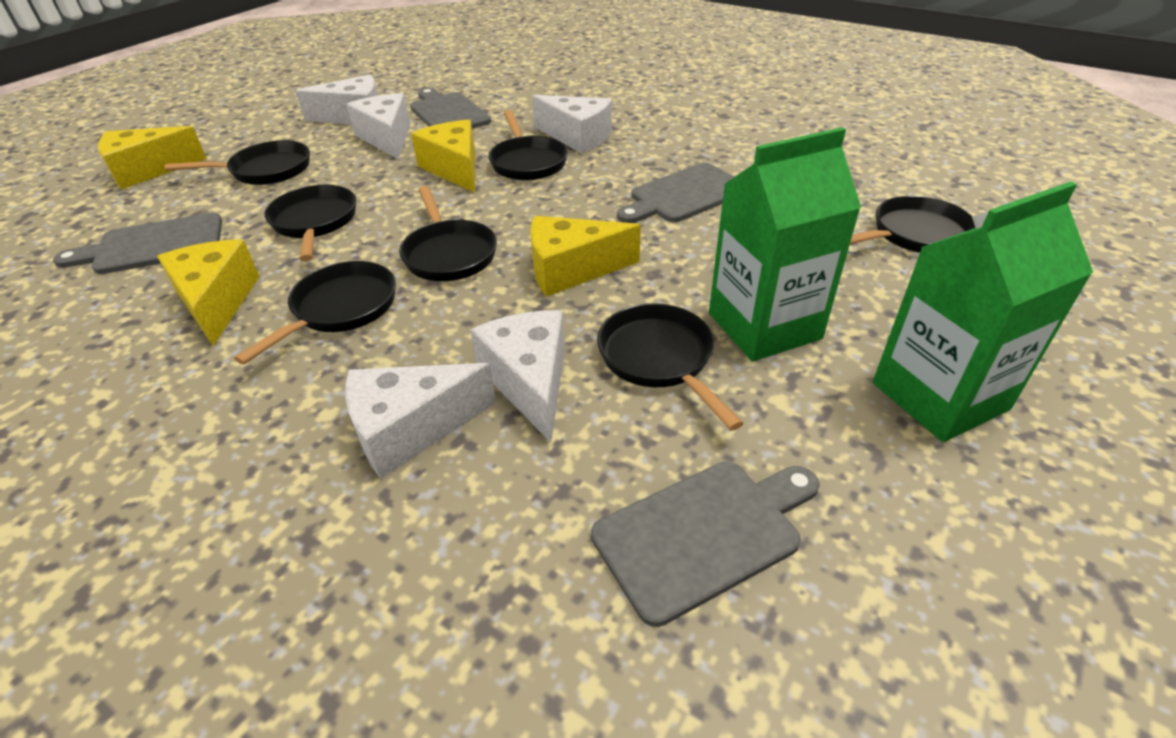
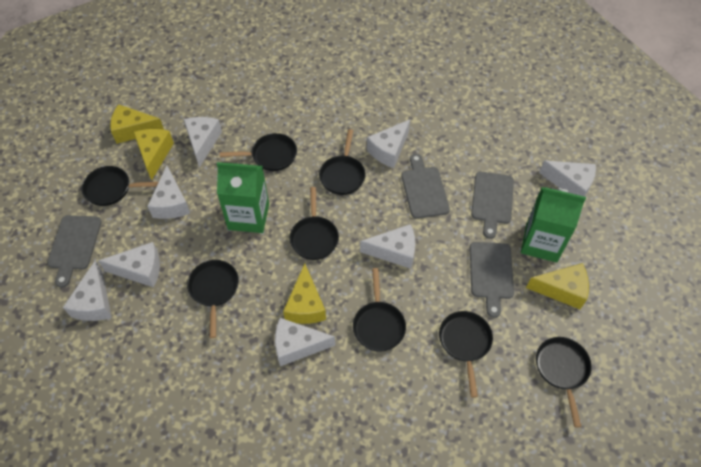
black pan: 7 -> 8
white cheese: 5 -> 8

